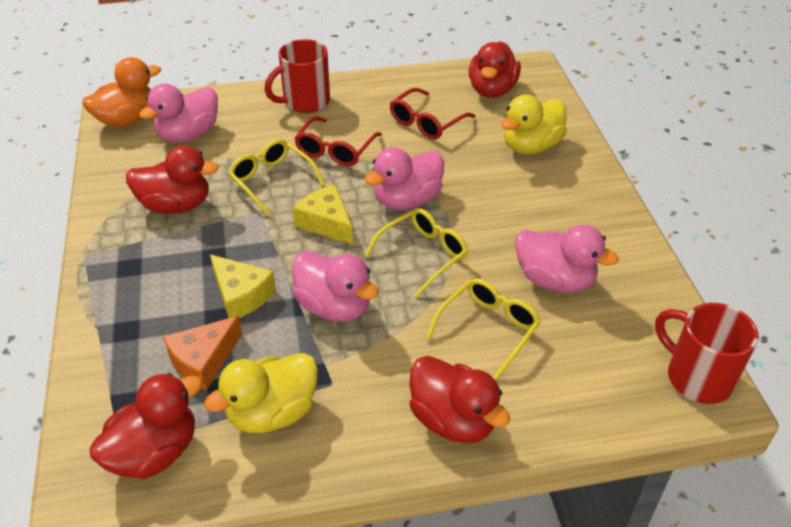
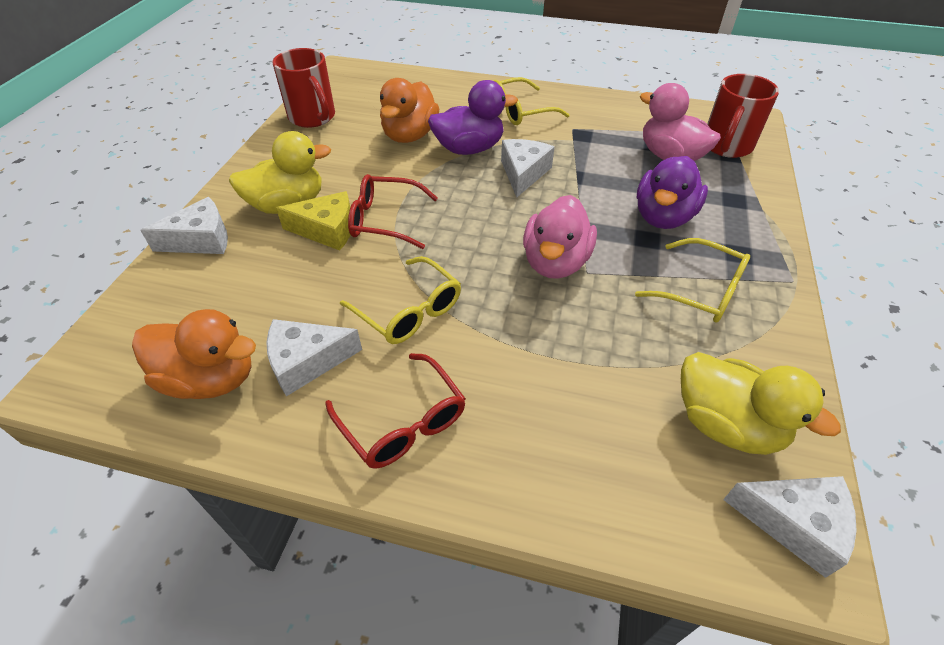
orange cheese: 1 -> 0
orange duck: 1 -> 2
pink duck: 4 -> 2
purple duck: 0 -> 2
red duck: 4 -> 0
white cheese: 0 -> 4
yellow cheese: 2 -> 1

